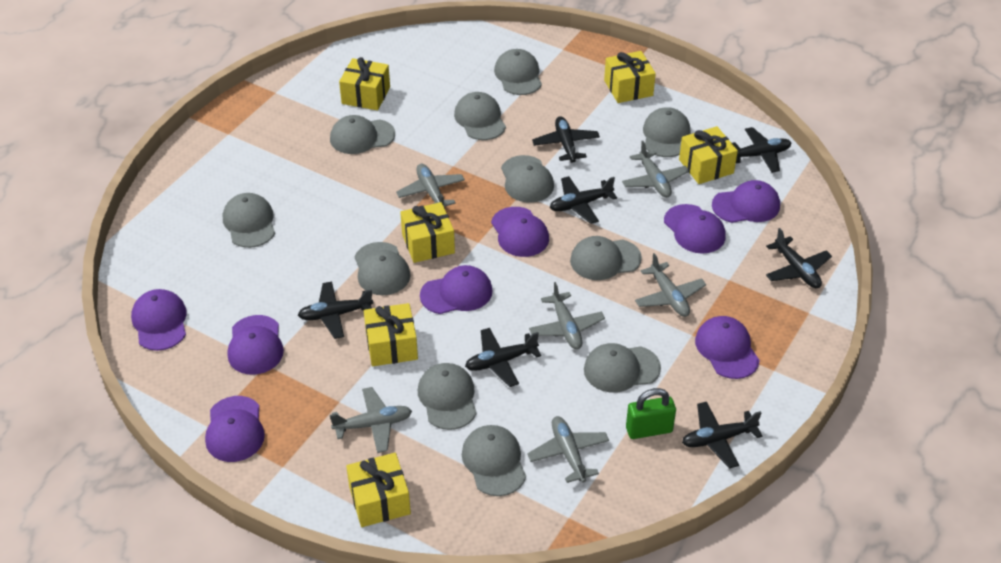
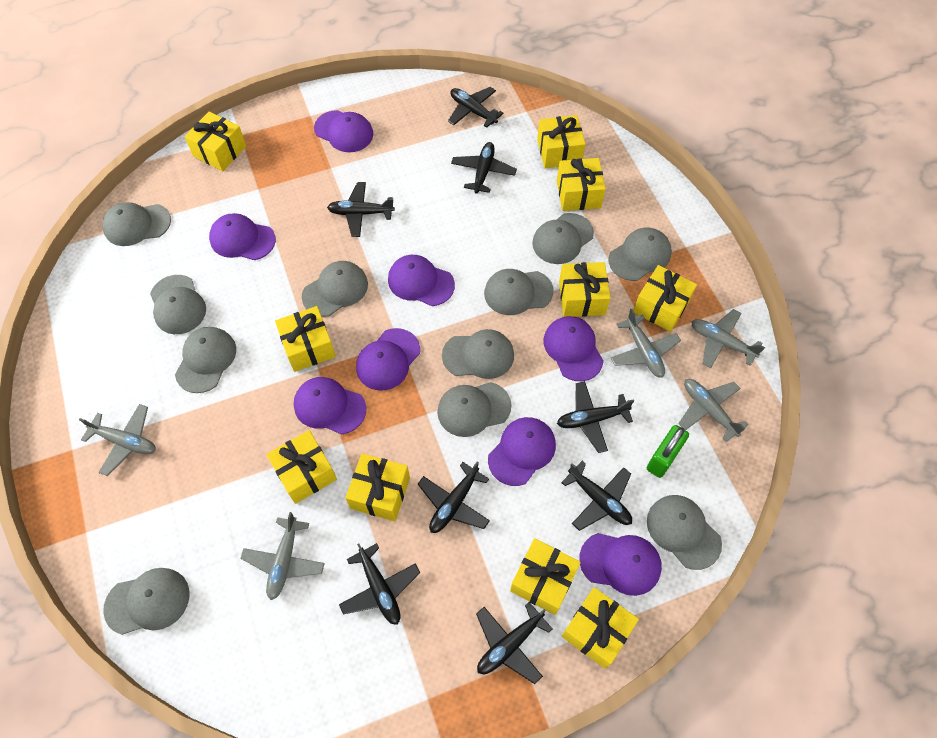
black plane: 7 -> 8
grey plane: 6 -> 5
yellow gift: 6 -> 10

